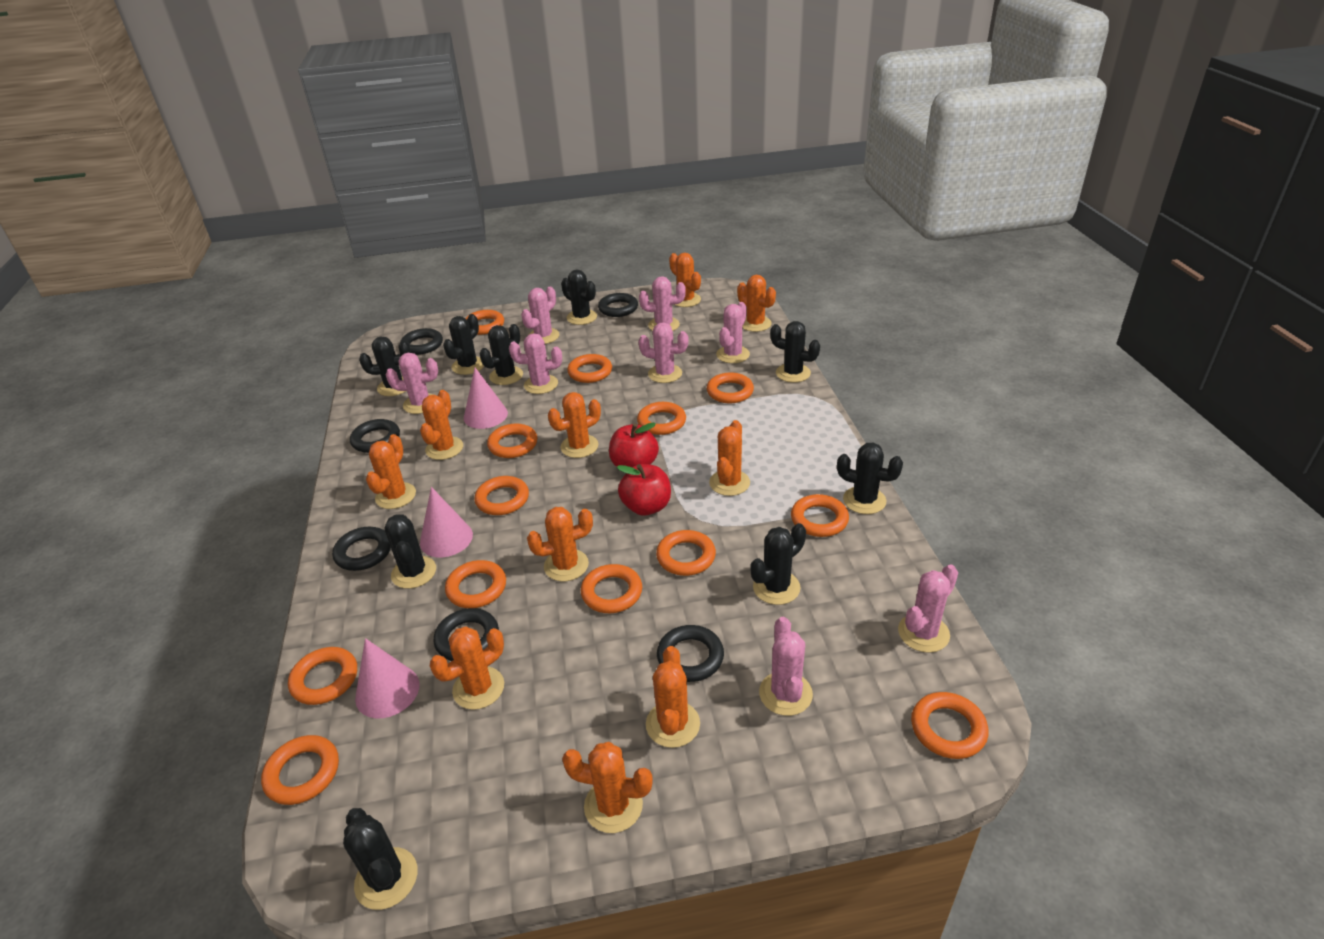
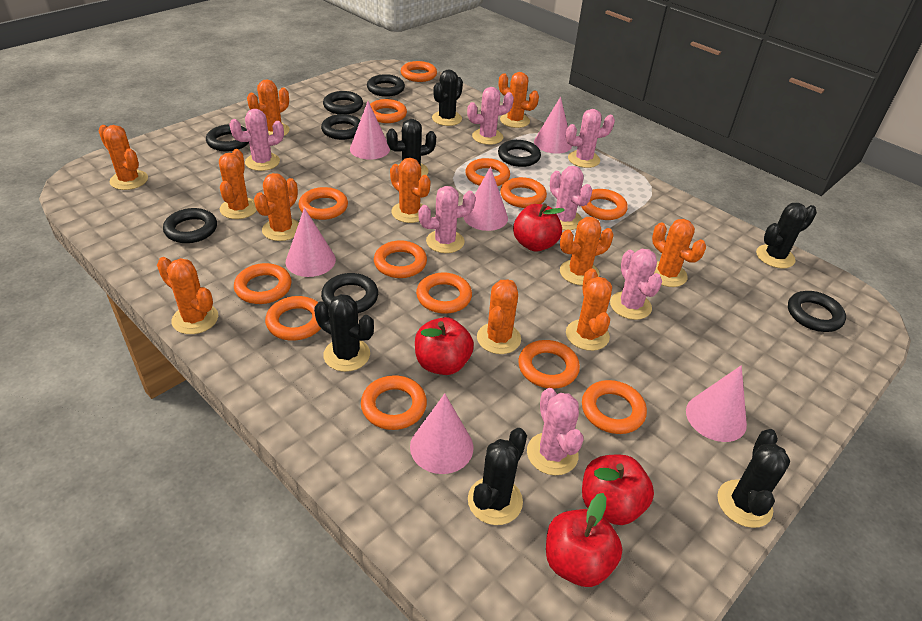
black cactus: 9 -> 6
black ring: 6 -> 8
orange cactus: 10 -> 11
pink cactus: 8 -> 7
pink cone: 3 -> 6
red apple: 2 -> 4

